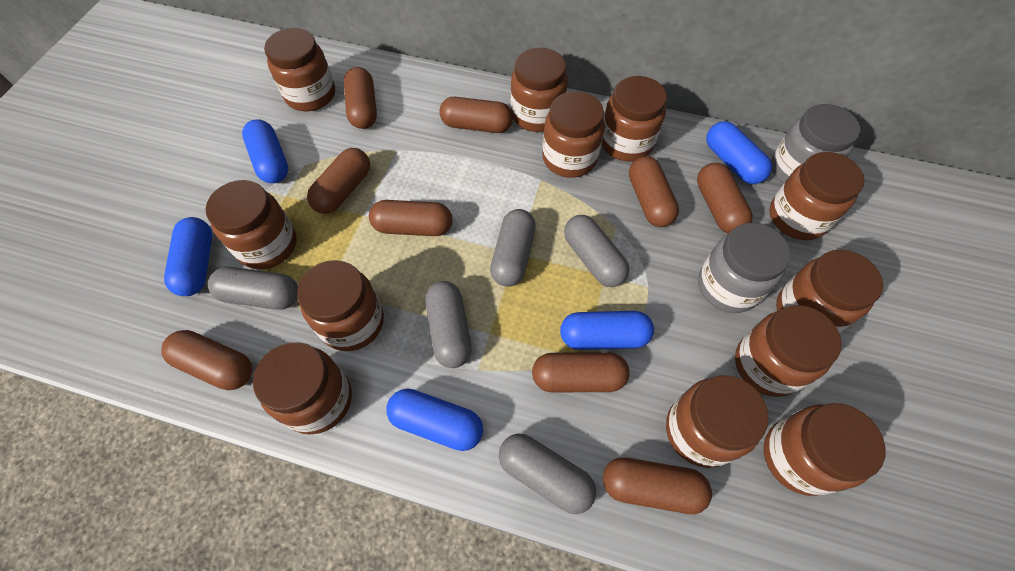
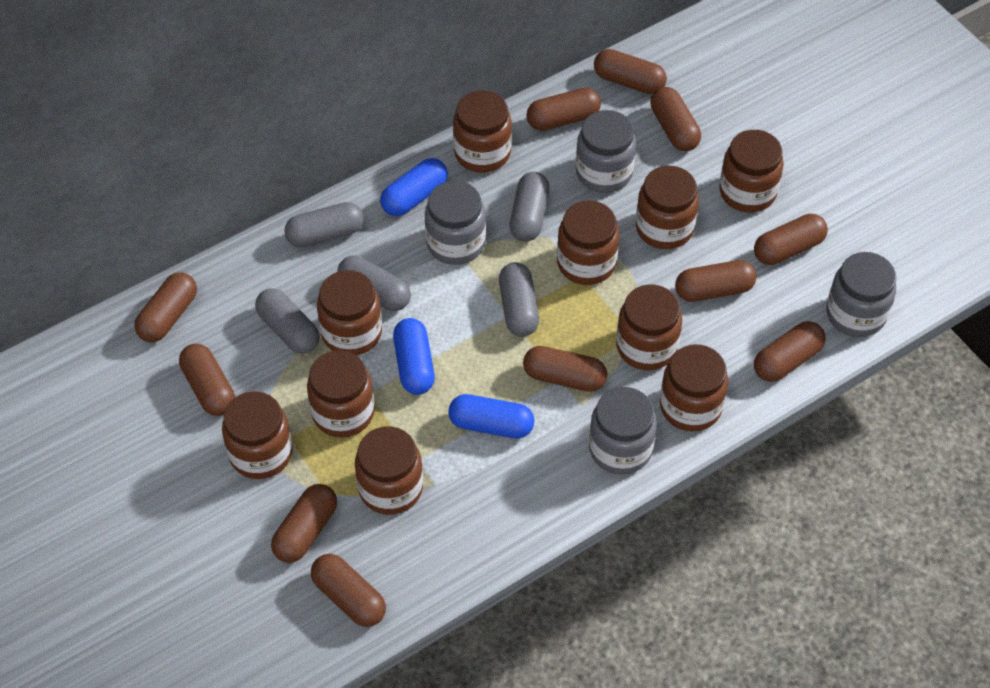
blue capsule: 5 -> 3
brown capsule: 9 -> 11
brown jar: 12 -> 10
grey jar: 2 -> 4

